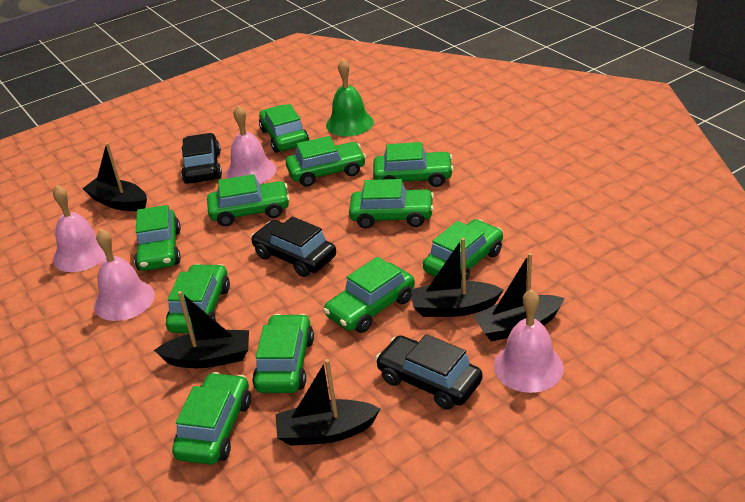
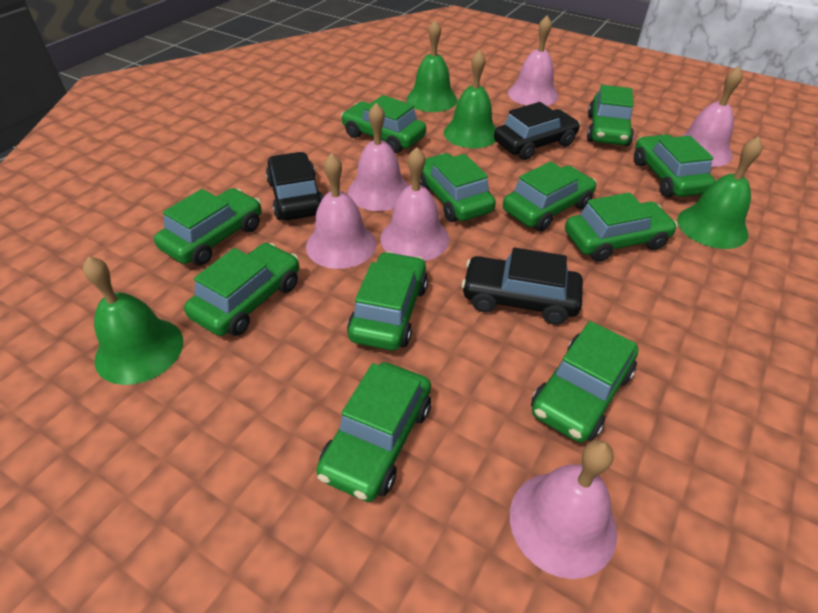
black boat: 5 -> 0
green bell: 1 -> 4
pink bell: 4 -> 6

